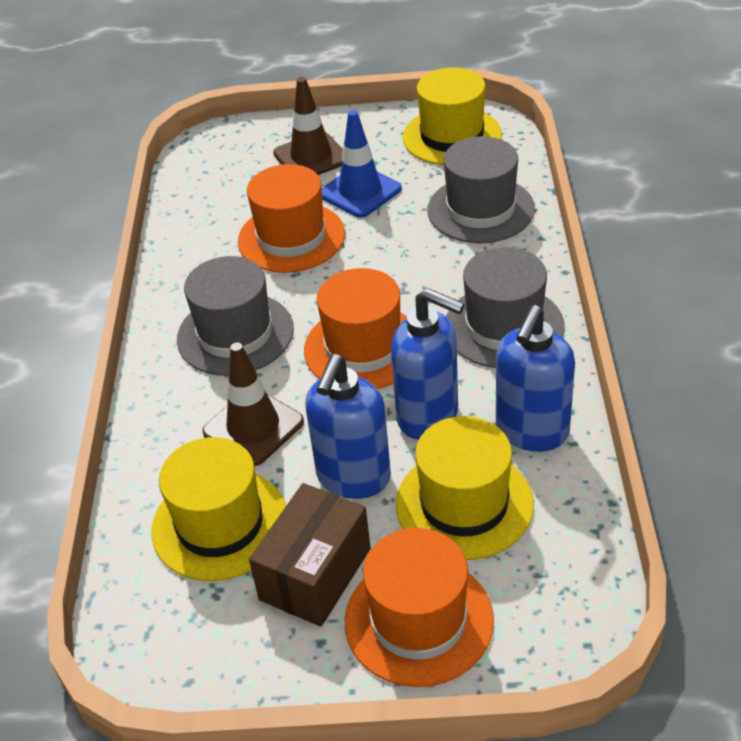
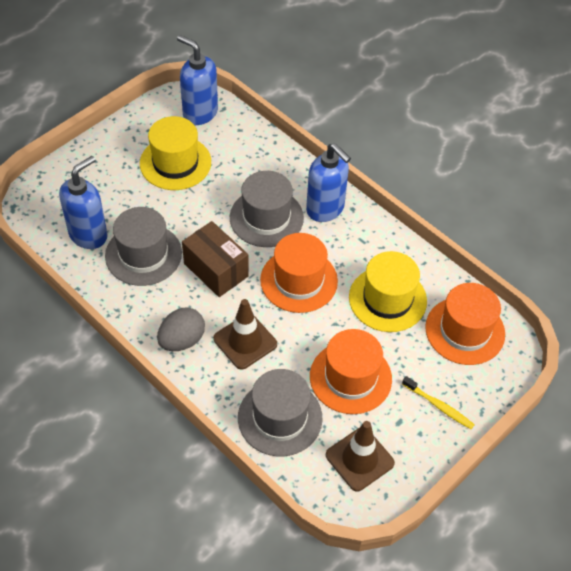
blue traffic cone: 1 -> 0
grey egg: 0 -> 1
yellow hat: 3 -> 2
yellow toothbrush: 0 -> 1

